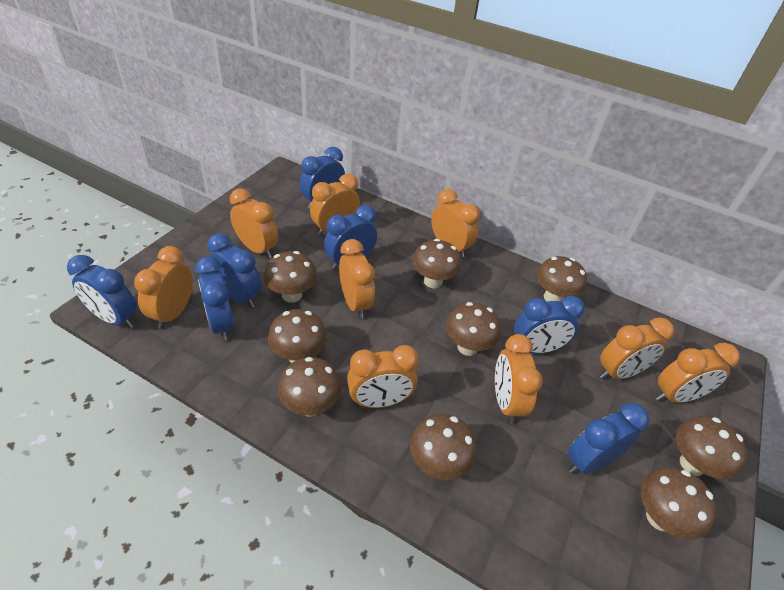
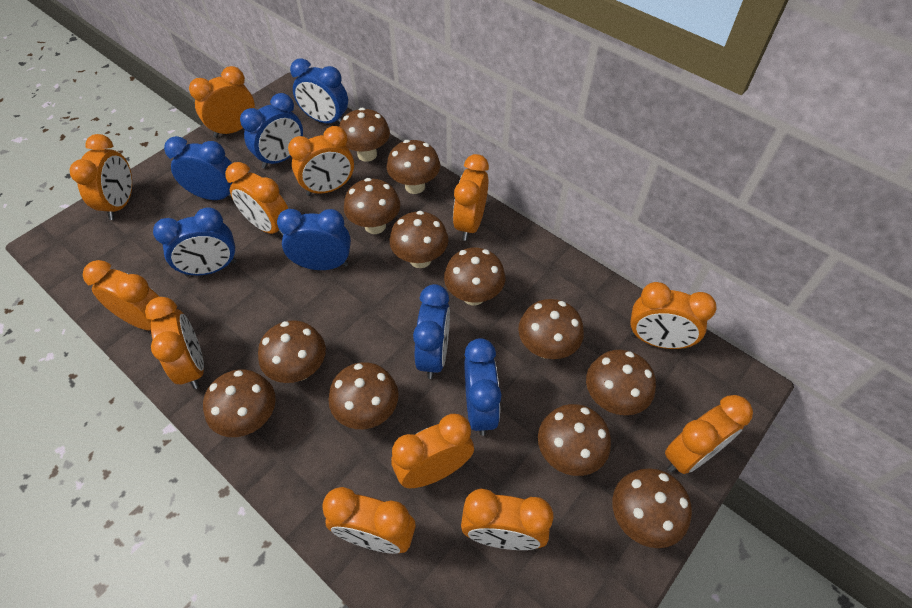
brown mushroom: 9 -> 12
orange clock: 9 -> 12

